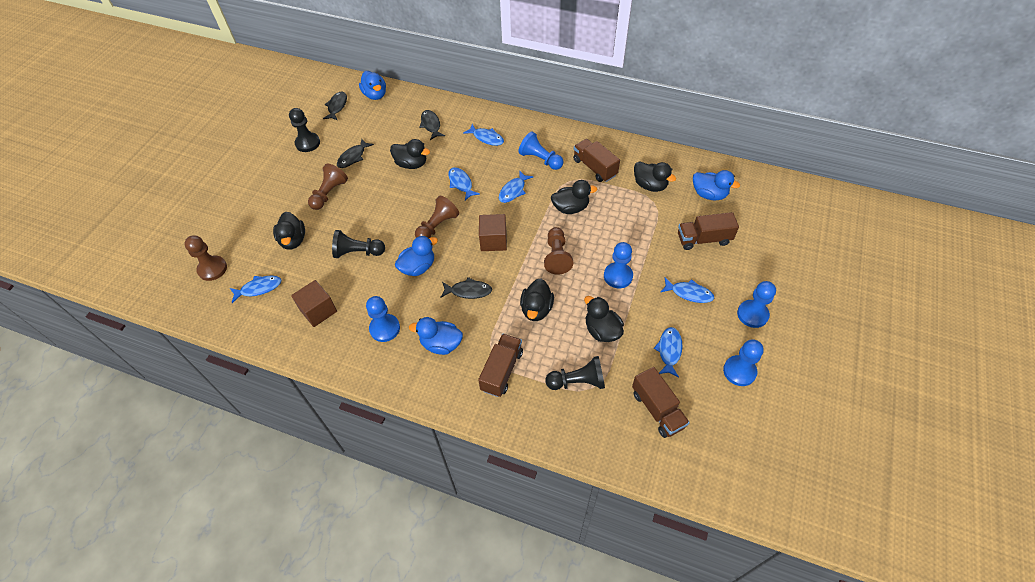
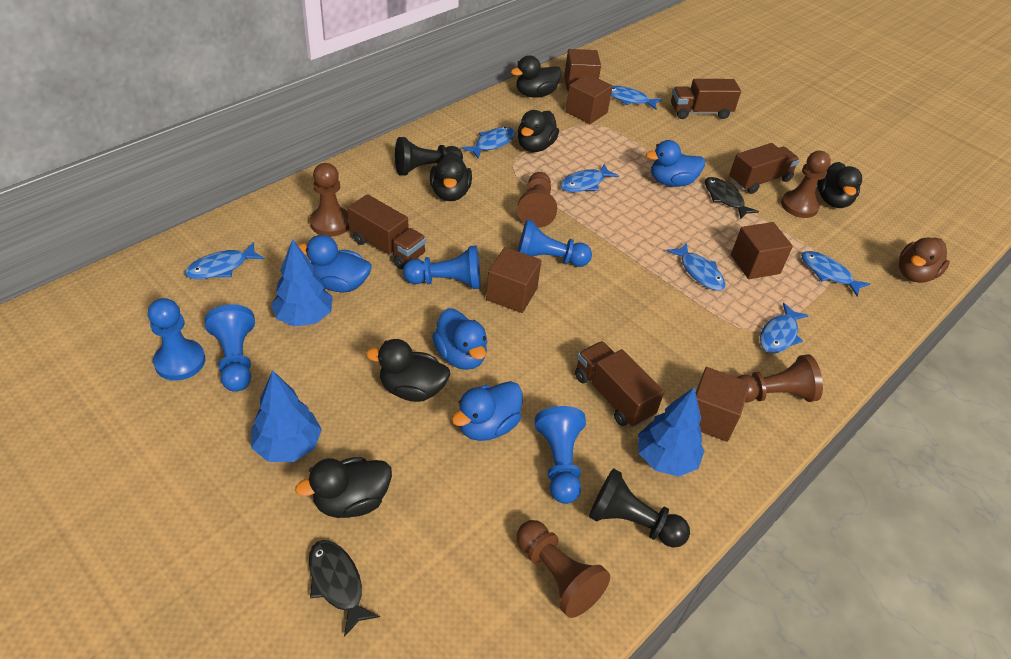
black fish: 4 -> 2
black pawn: 3 -> 2
blue fish: 6 -> 7
blue tree: 0 -> 3
brown cube: 2 -> 5
brown duck: 0 -> 1
brown pawn: 4 -> 5

